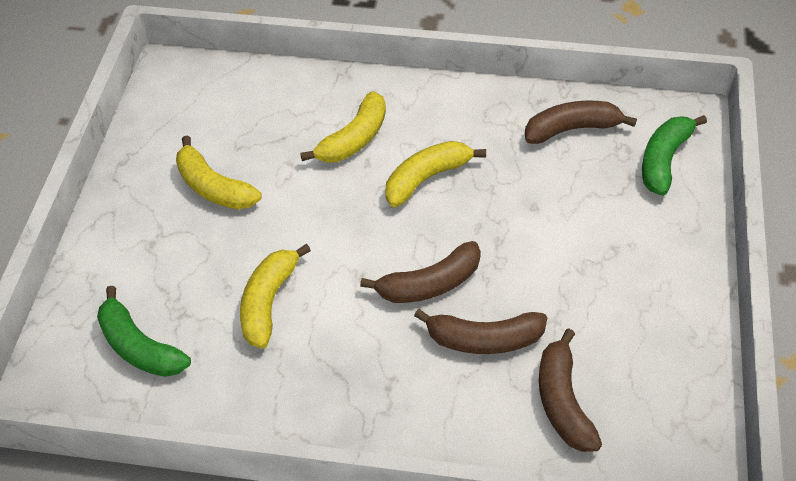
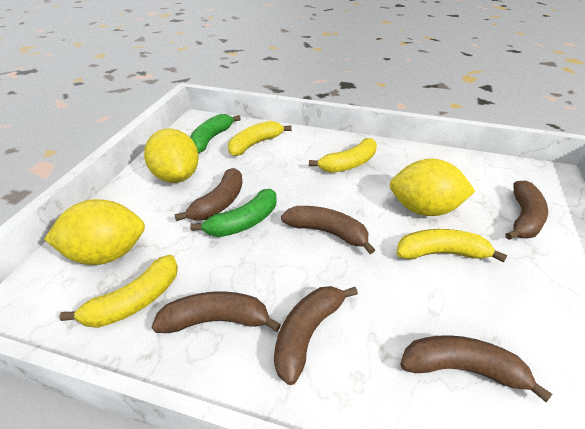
brown banana: 4 -> 6
yellow lemon: 0 -> 3

